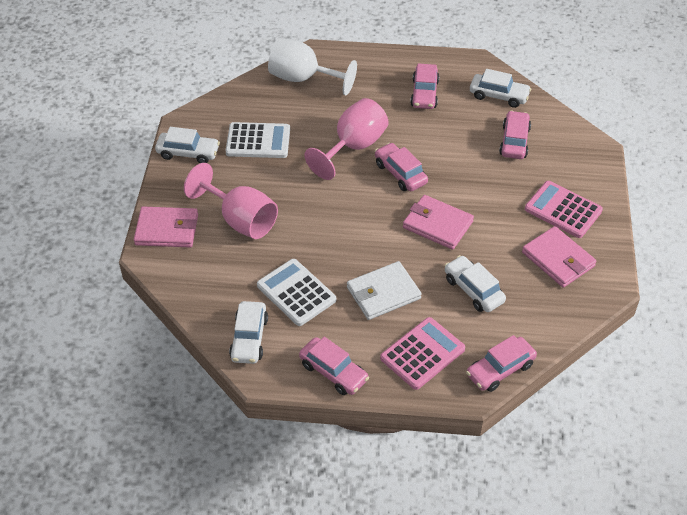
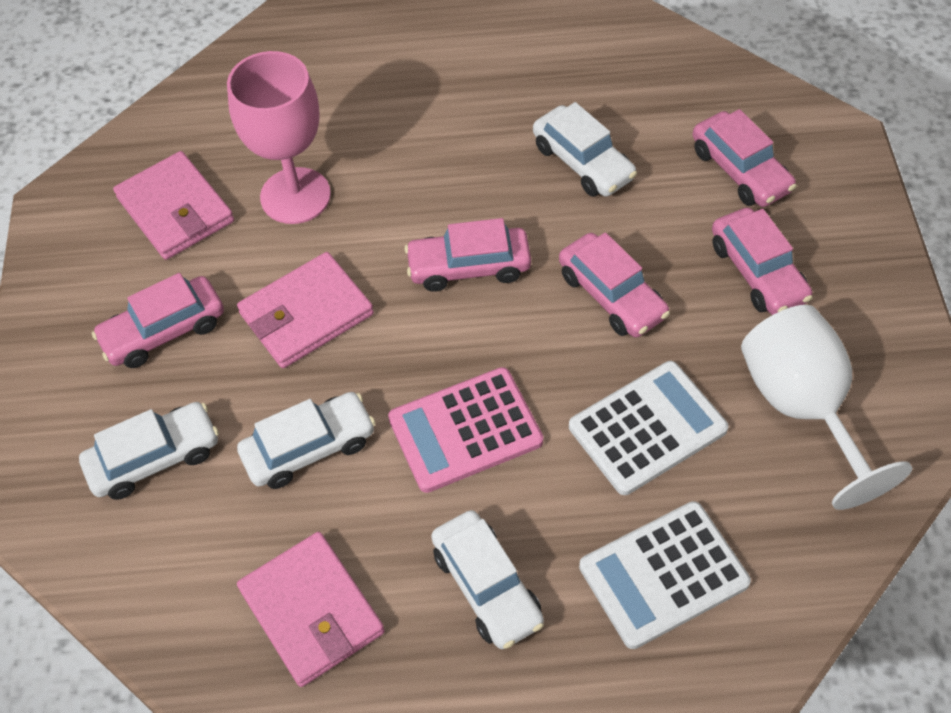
pink calculator: 2 -> 1
pink goblet: 2 -> 1
white wallet: 1 -> 0

